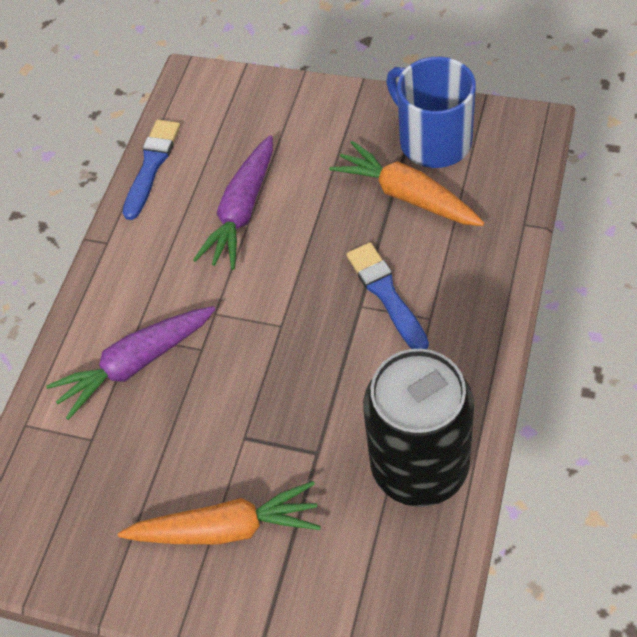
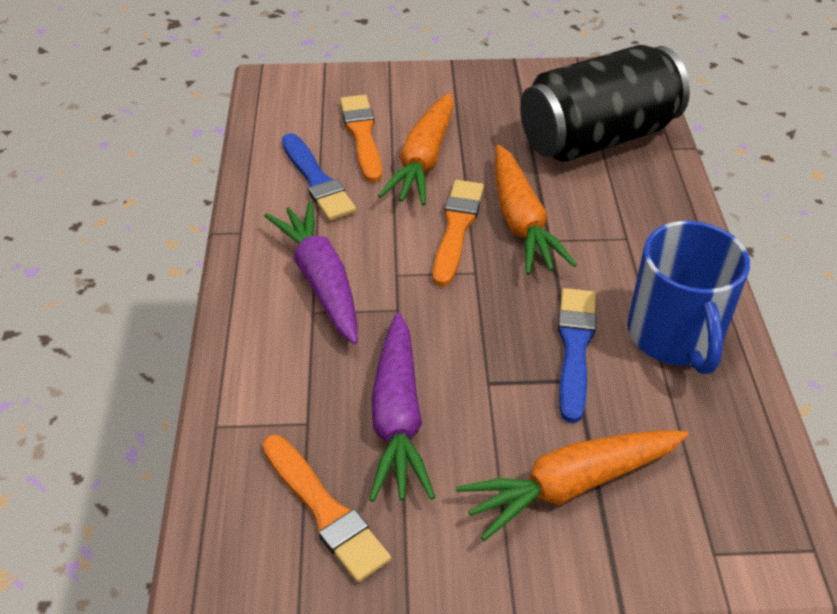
orange brush: 0 -> 3
orange carrot: 2 -> 3

